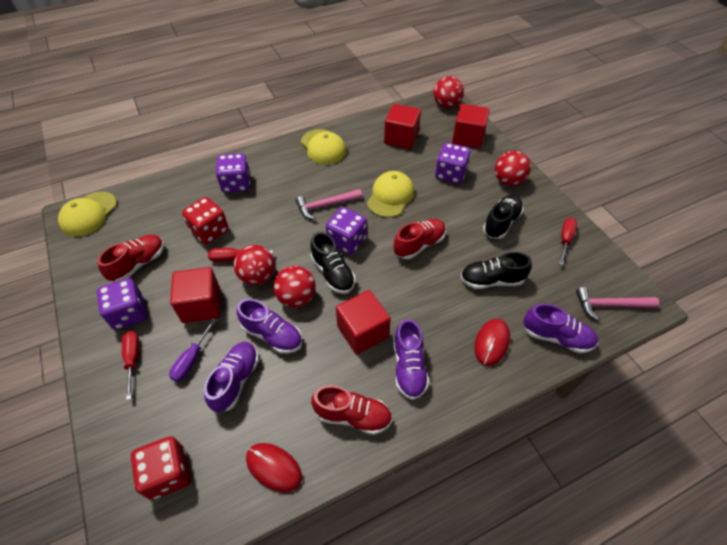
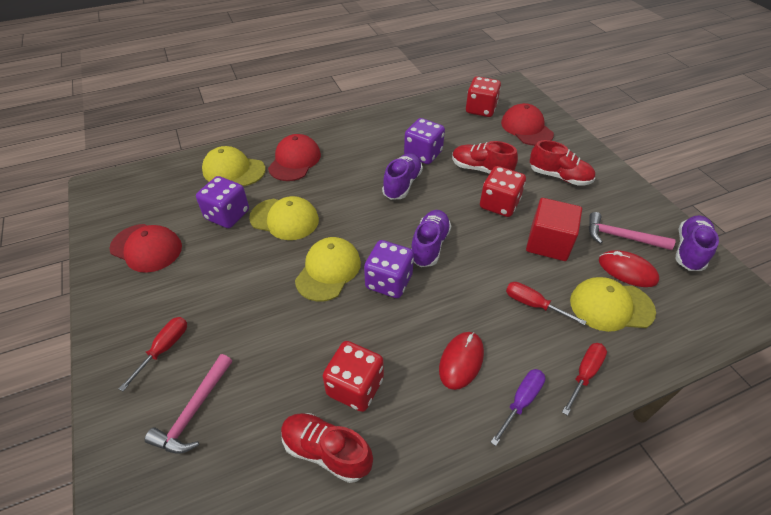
black shoe: 3 -> 0
purple dice: 4 -> 3
purple shoe: 4 -> 3
red ball: 4 -> 0
red cap: 0 -> 3
red cube: 4 -> 1
red dice: 2 -> 3
yellow cap: 3 -> 4

